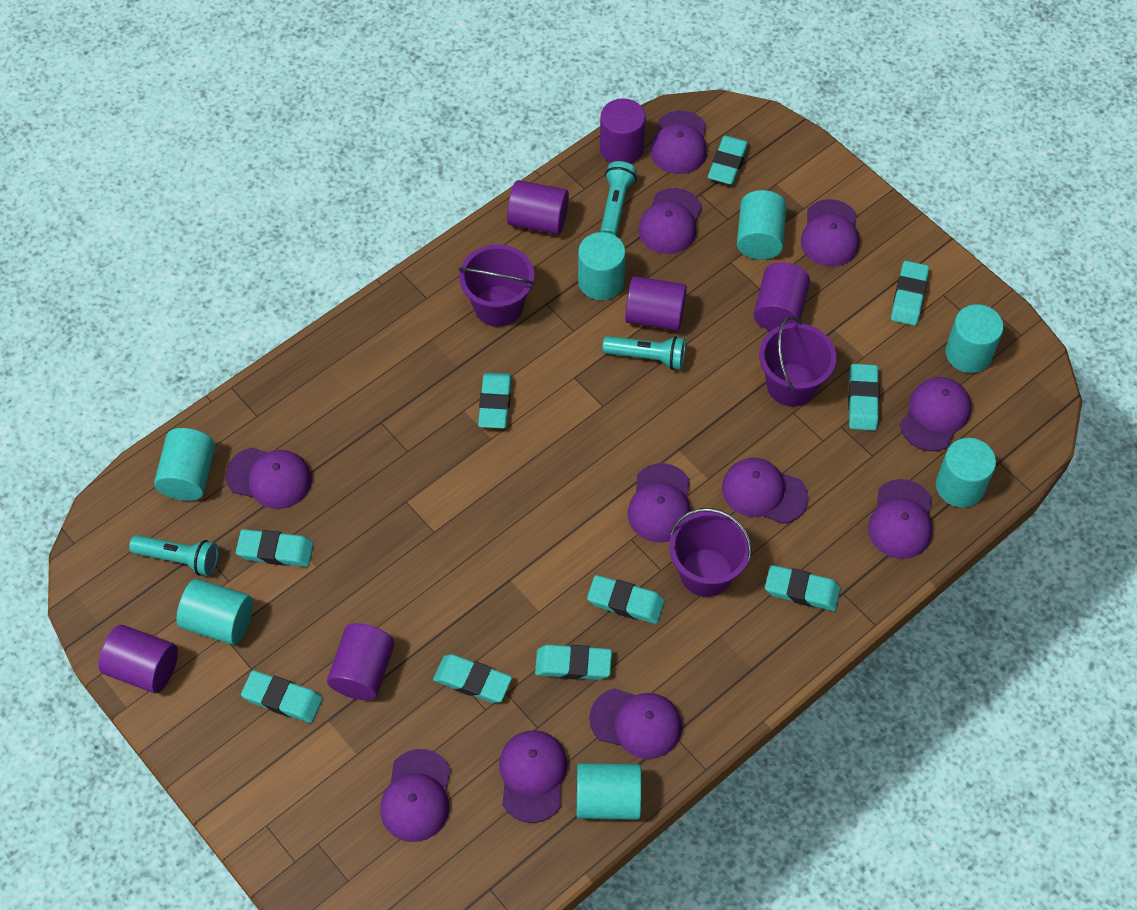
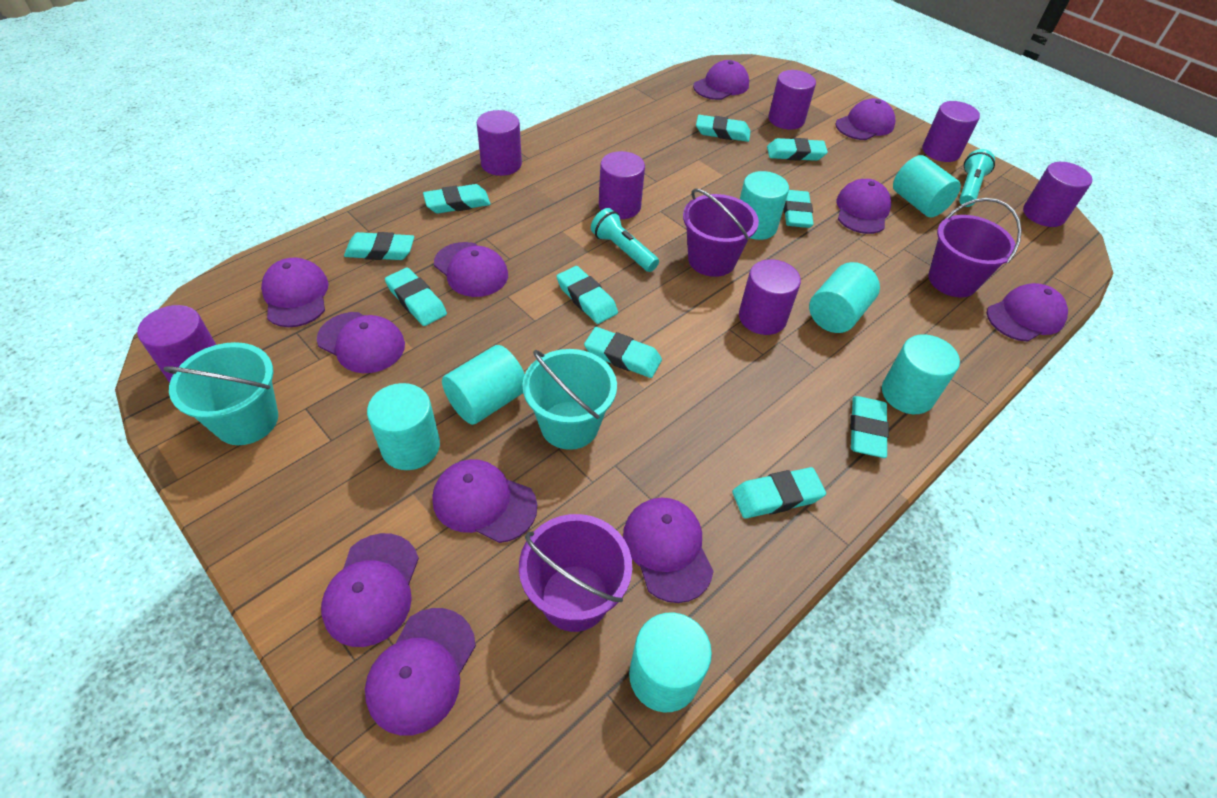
purple cylinder: 6 -> 7
turquoise bucket: 0 -> 2
turquoise flashlight: 3 -> 2

